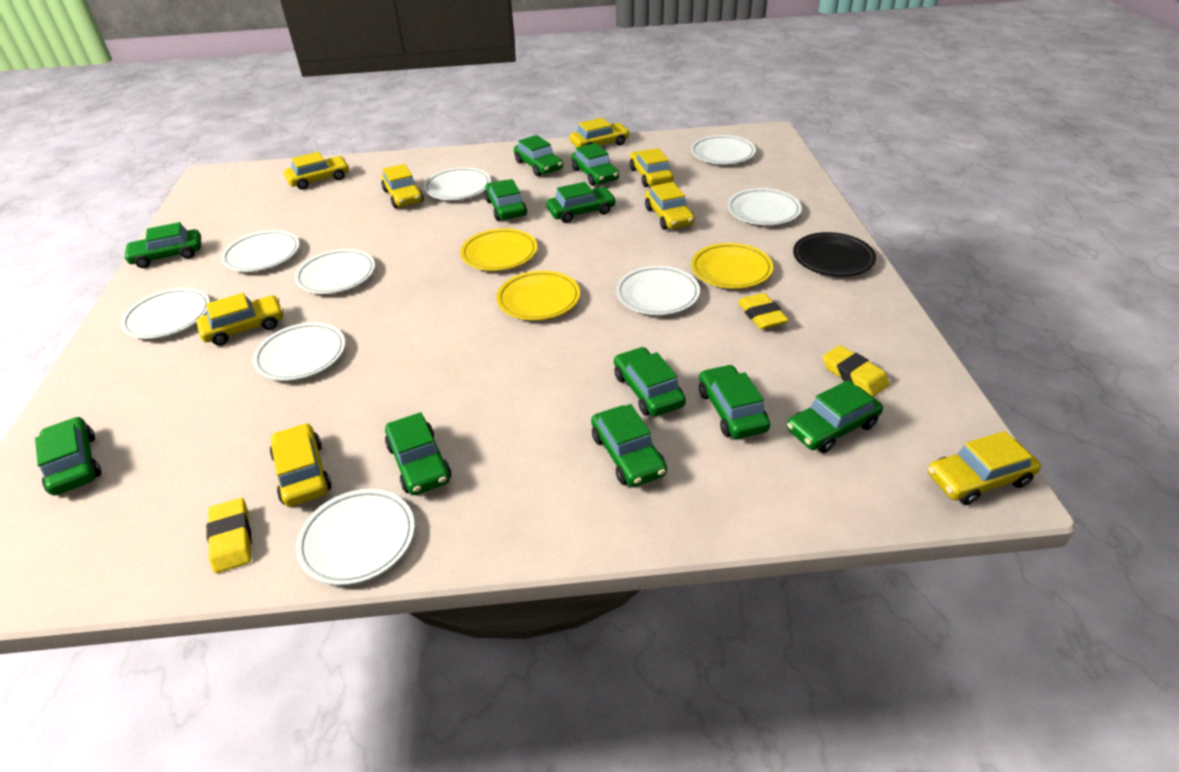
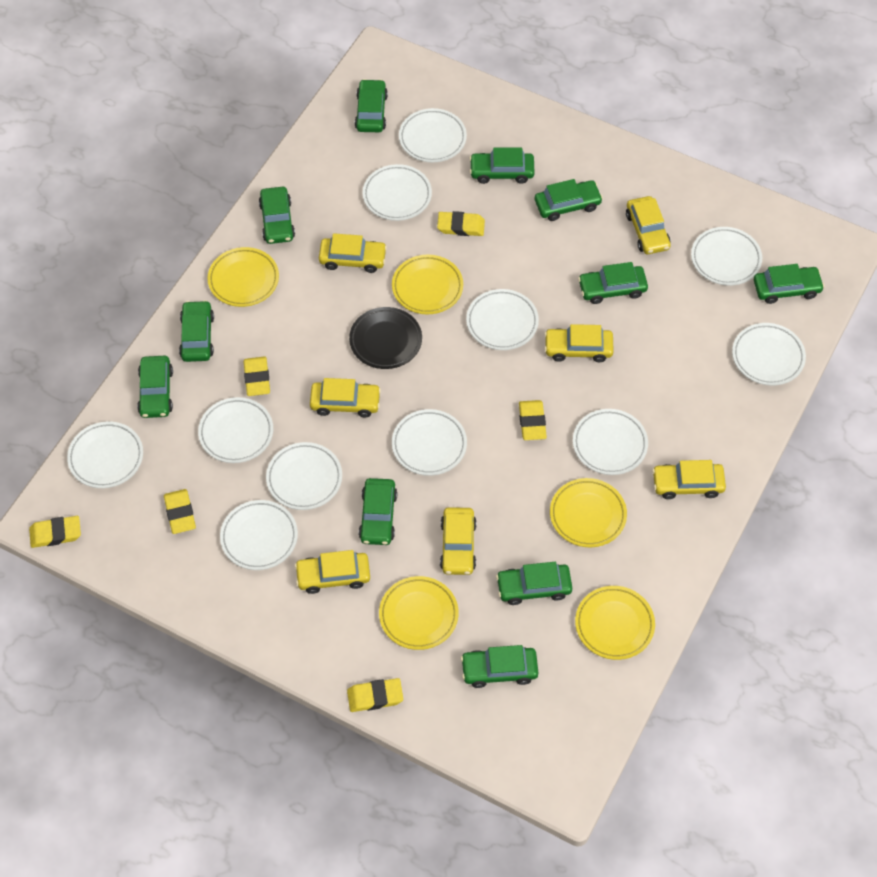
white plate: 9 -> 11
yellow car: 8 -> 7
yellow eraser: 3 -> 6
yellow plate: 3 -> 5

